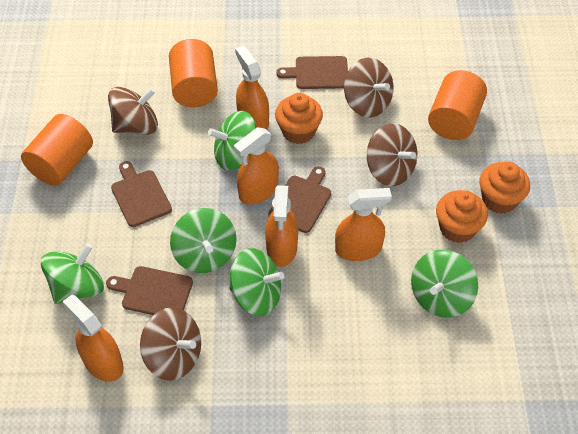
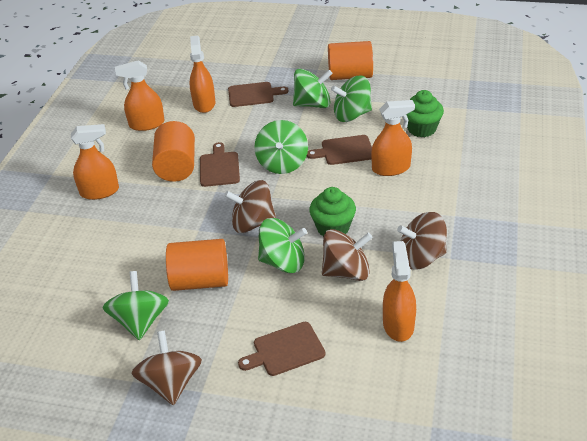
green cupcake: 0 -> 2
orange cupcake: 3 -> 0

